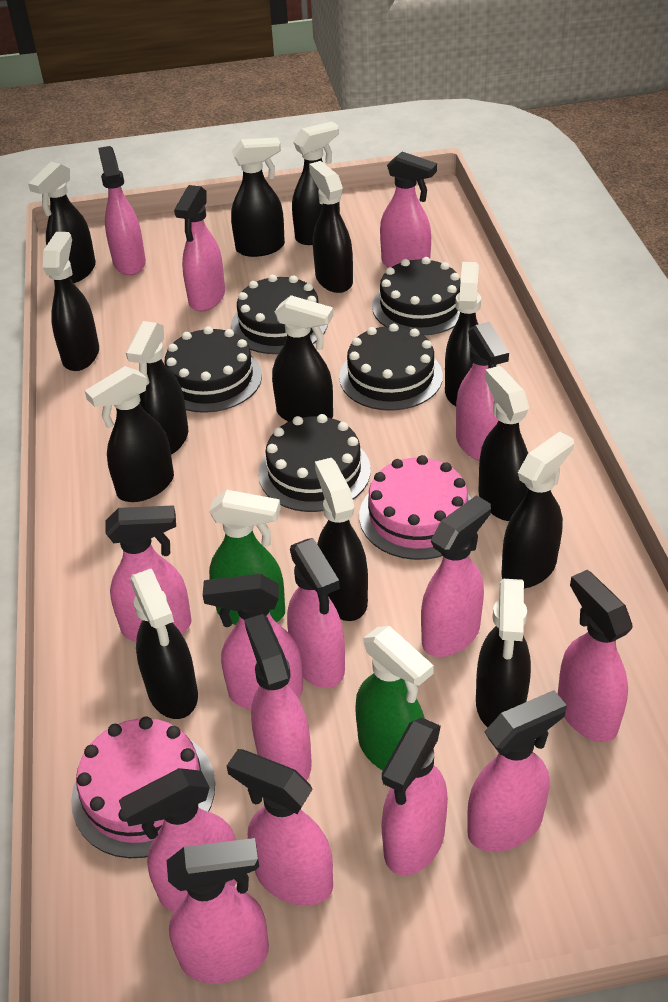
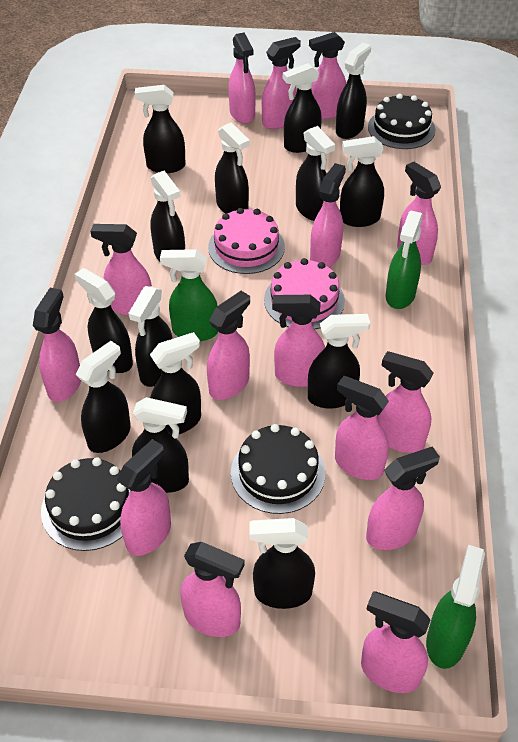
black cake: 5 -> 3
green spray bottle: 2 -> 3

